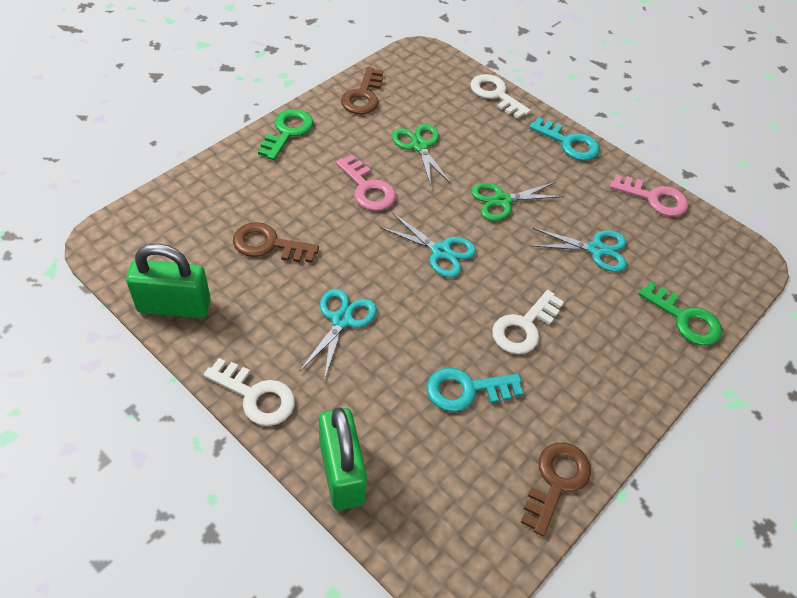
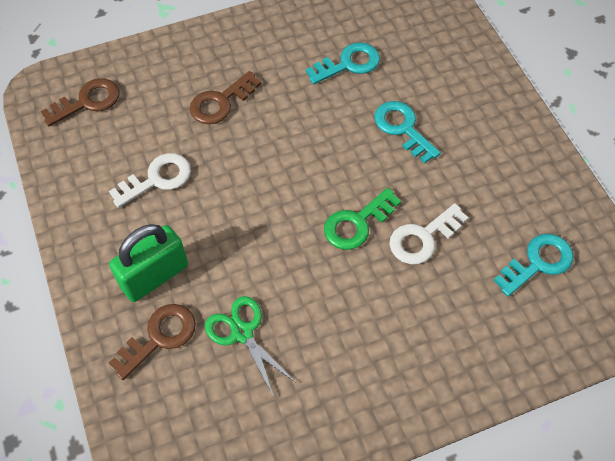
green key: 2 -> 1
green padlock: 2 -> 1
green scissors: 2 -> 1
pink key: 2 -> 0
turquoise key: 2 -> 3
turquoise scissors: 3 -> 0
white key: 3 -> 2

